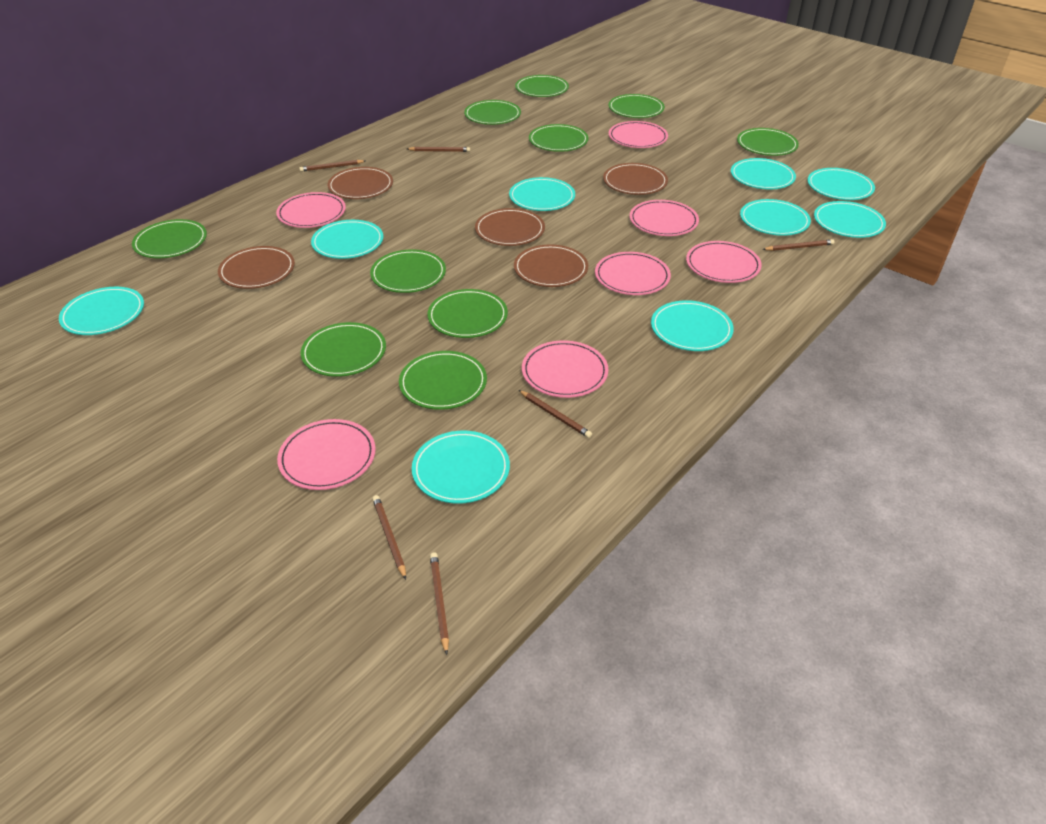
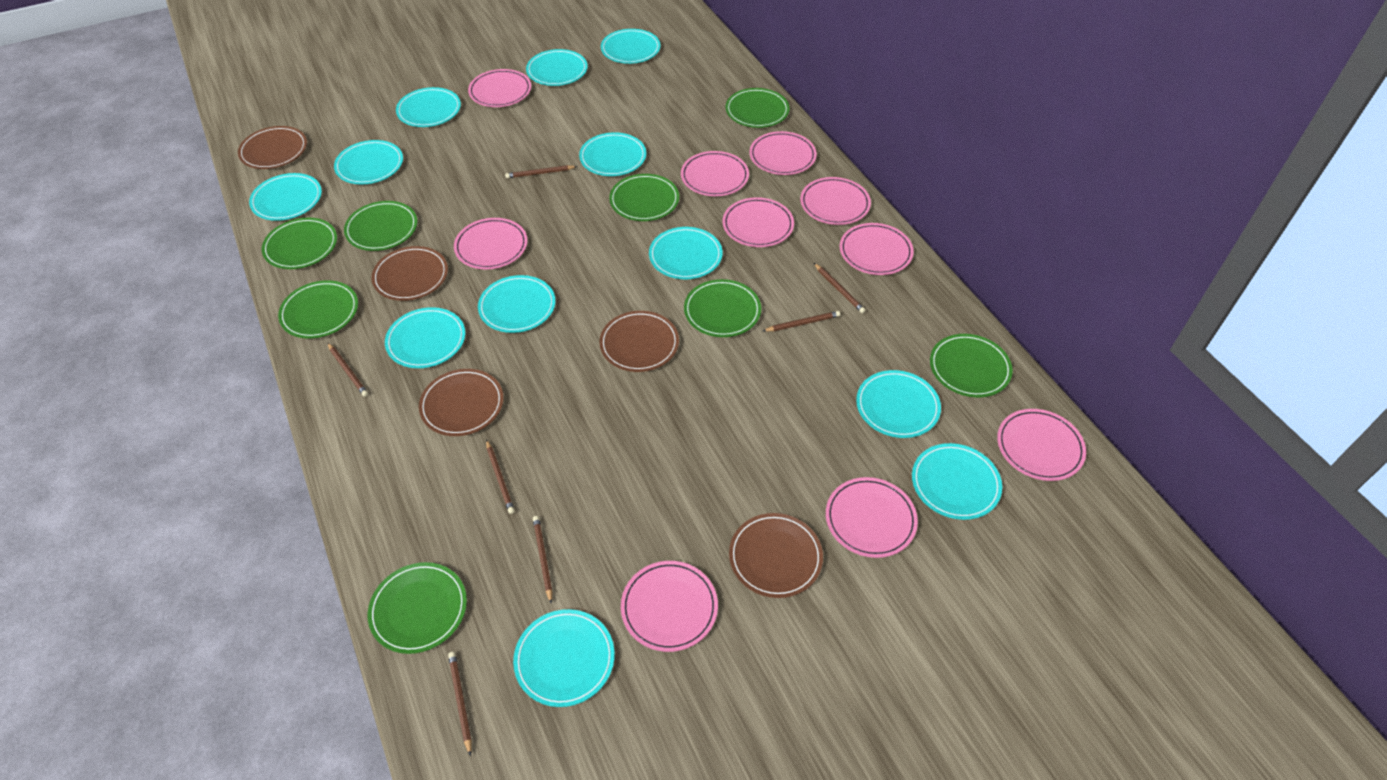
brown pencil: 6 -> 7
green plate: 10 -> 8
pink plate: 7 -> 10
turquoise plate: 9 -> 12

